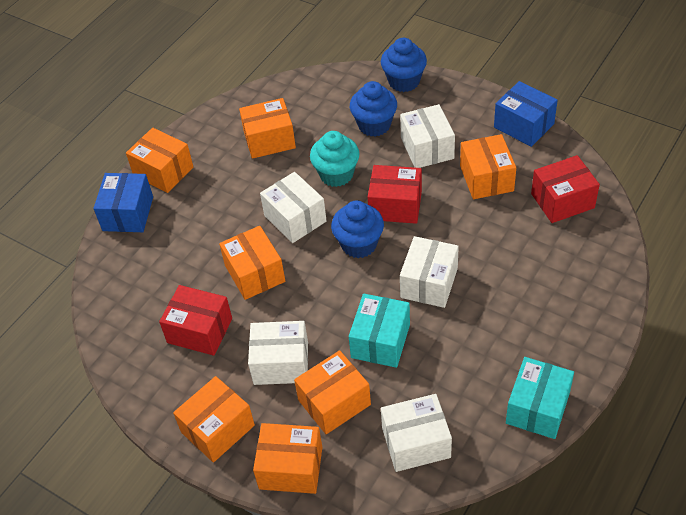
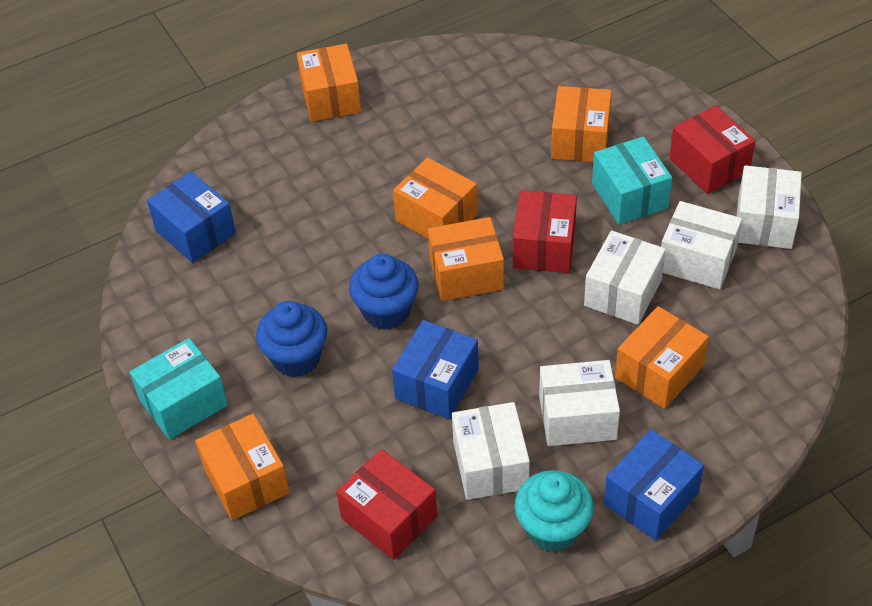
blue box: 2 -> 3
blue cupcake: 3 -> 2
orange box: 7 -> 6

